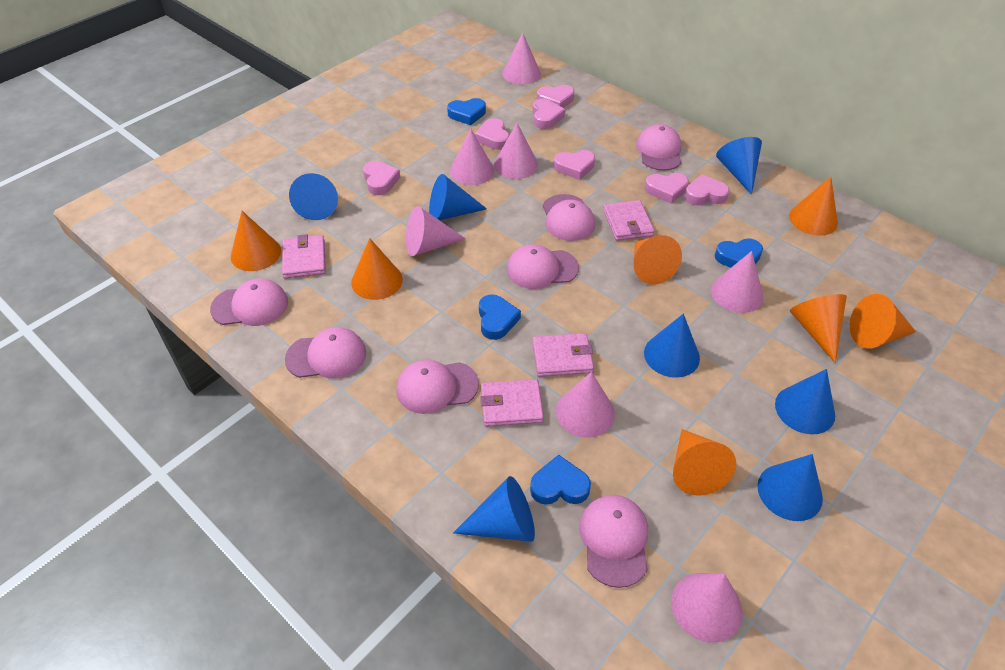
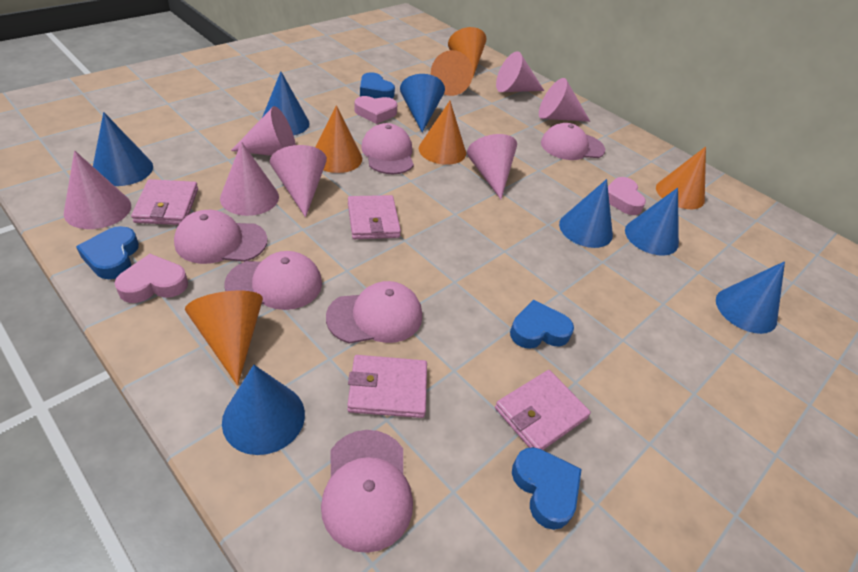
orange cone: 7 -> 6
pink cap: 7 -> 6
pink heart: 7 -> 3

